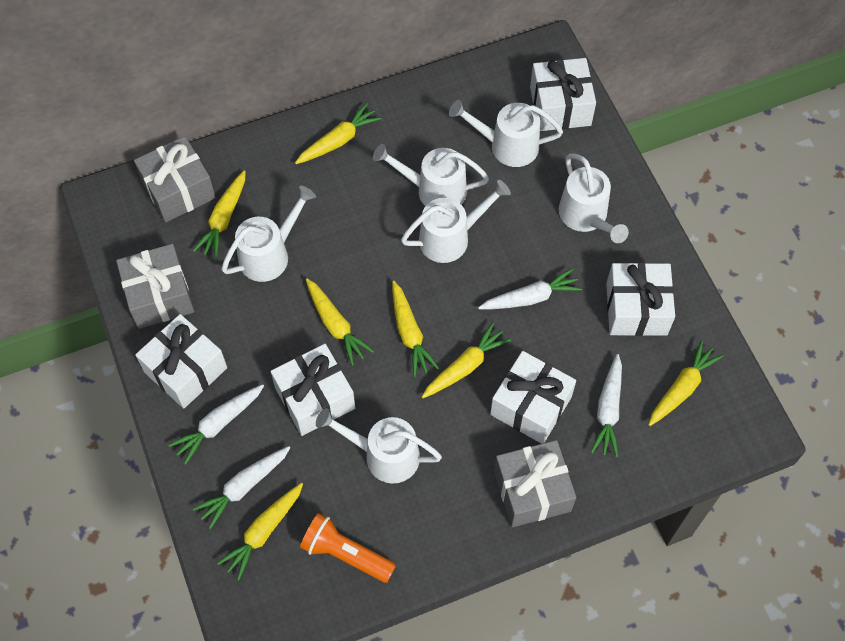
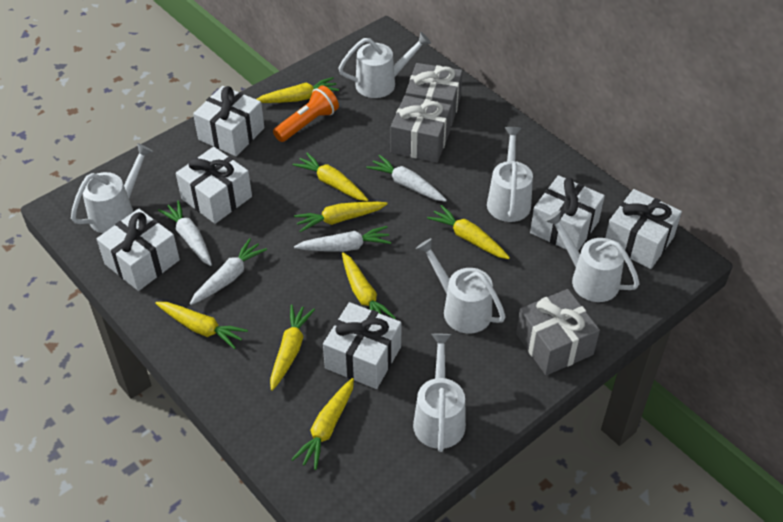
white gift: 5 -> 6
yellow carrot: 7 -> 8

